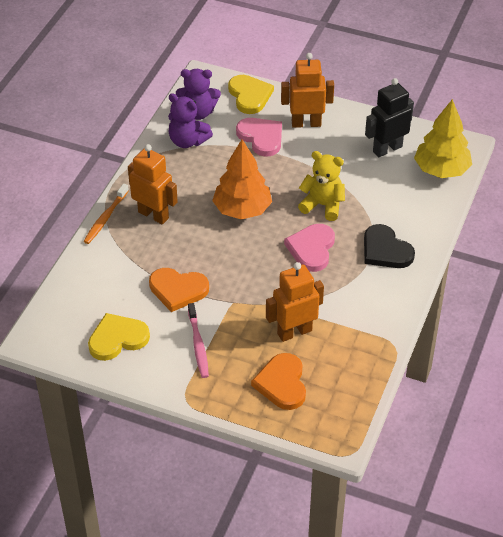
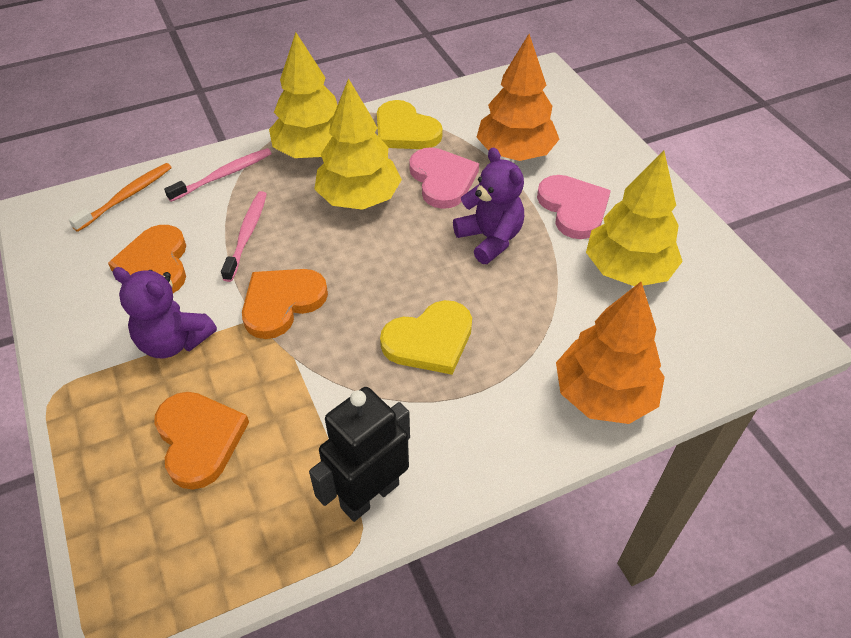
black heart: 1 -> 0
orange heart: 2 -> 3
orange robot: 3 -> 0
orange tree: 1 -> 2
pink toothbrush: 1 -> 2
yellow teddy bear: 1 -> 0
yellow tree: 1 -> 3

